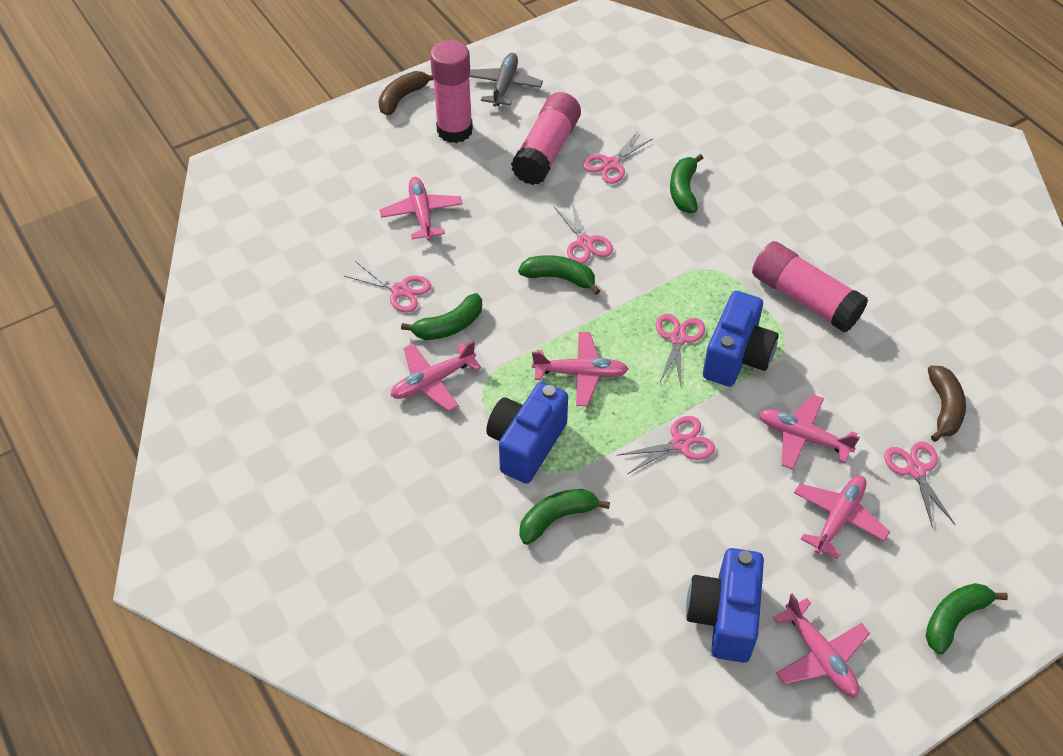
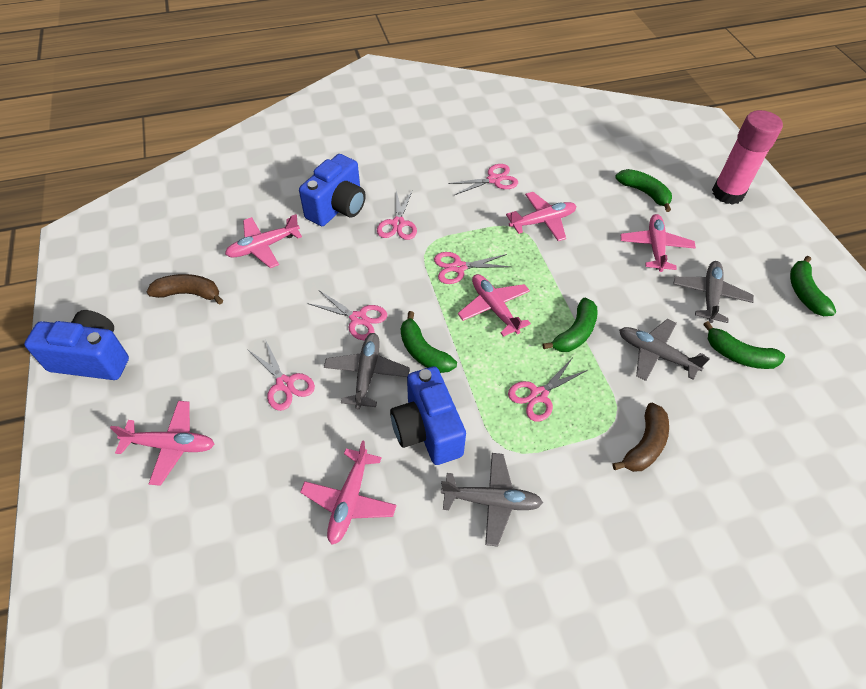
grey plane: 1 -> 4
pink glue stick: 3 -> 1

